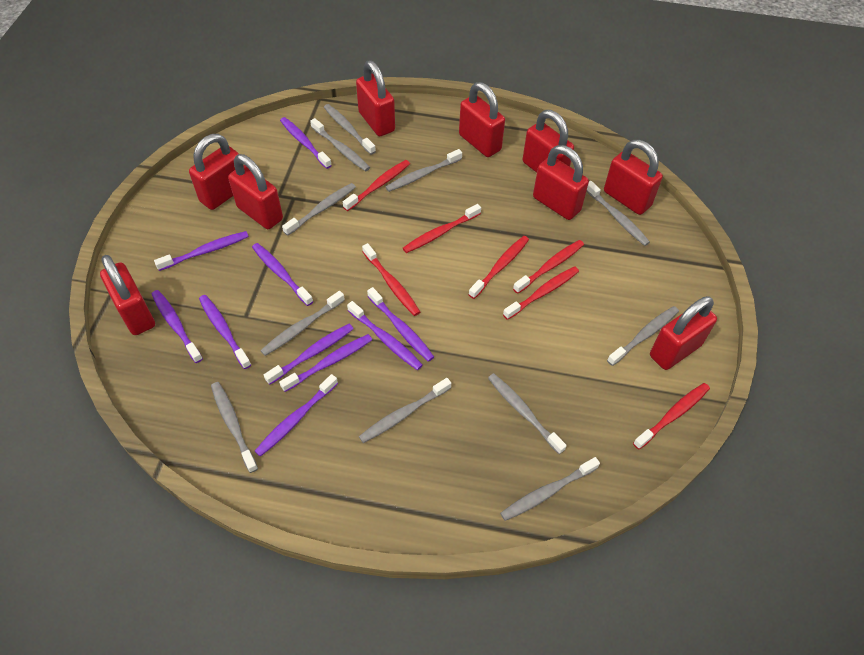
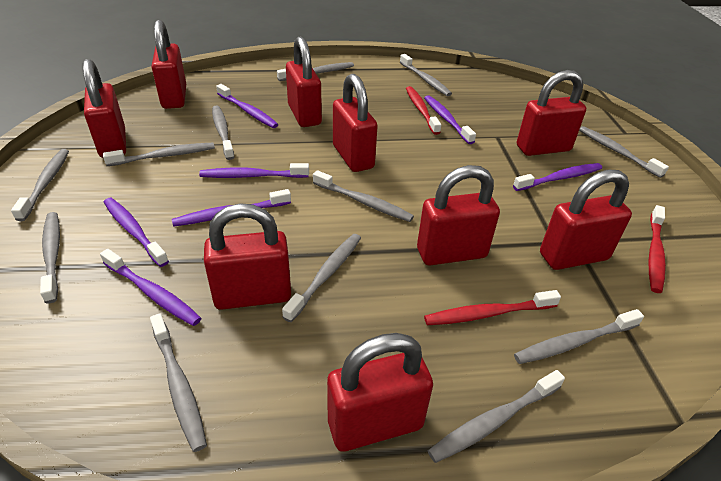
grey toothbrush: 11 -> 12
purple toothbrush: 10 -> 7
red toothbrush: 7 -> 3

